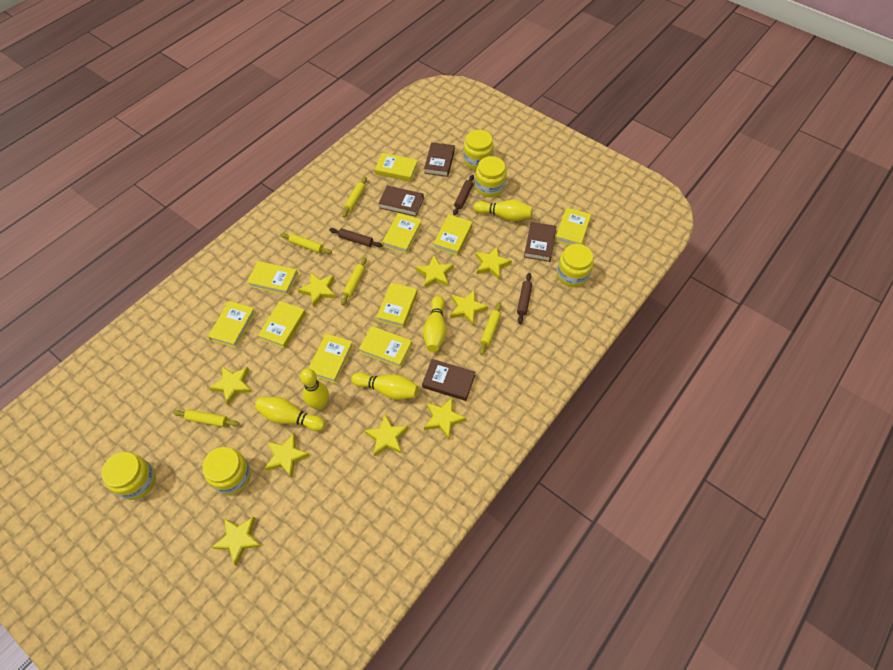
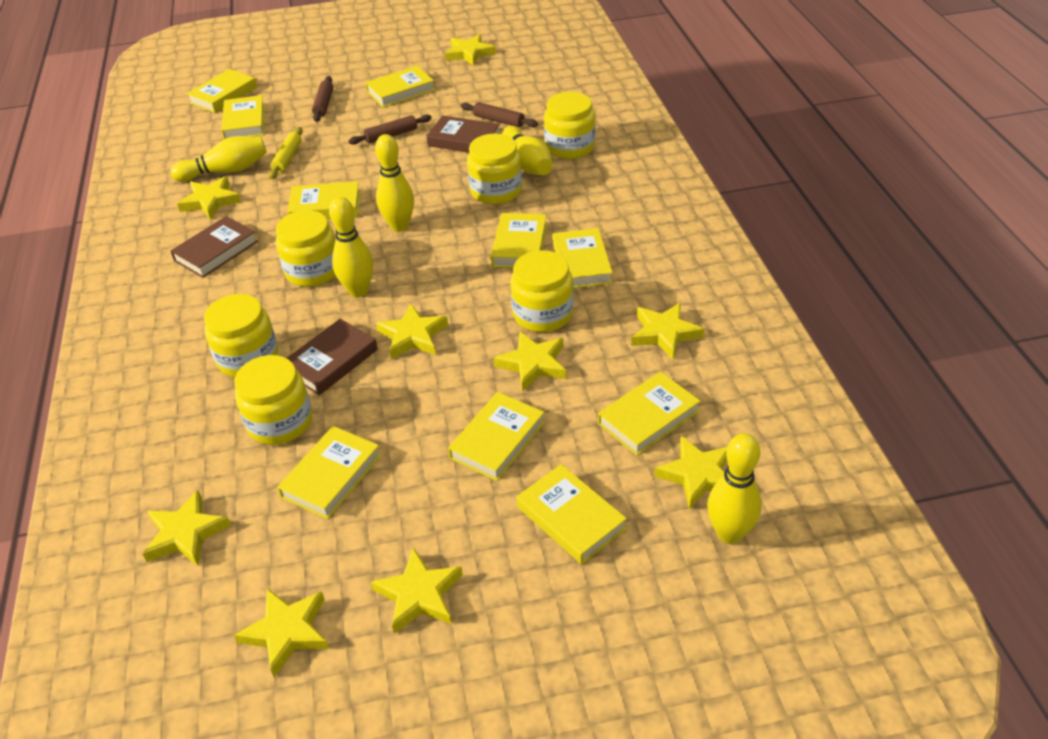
brown book: 4 -> 3
yellow jar: 5 -> 6
yellow rolling pin: 5 -> 1

